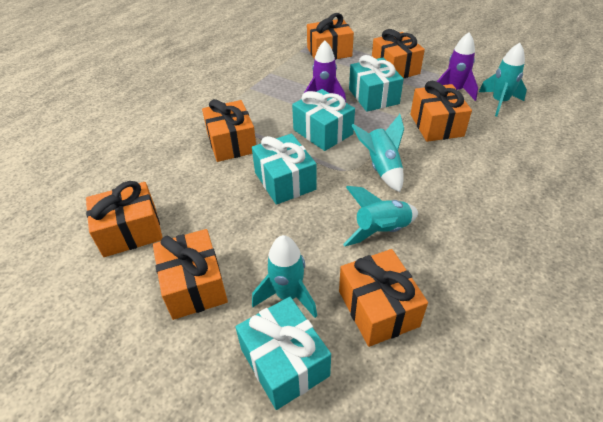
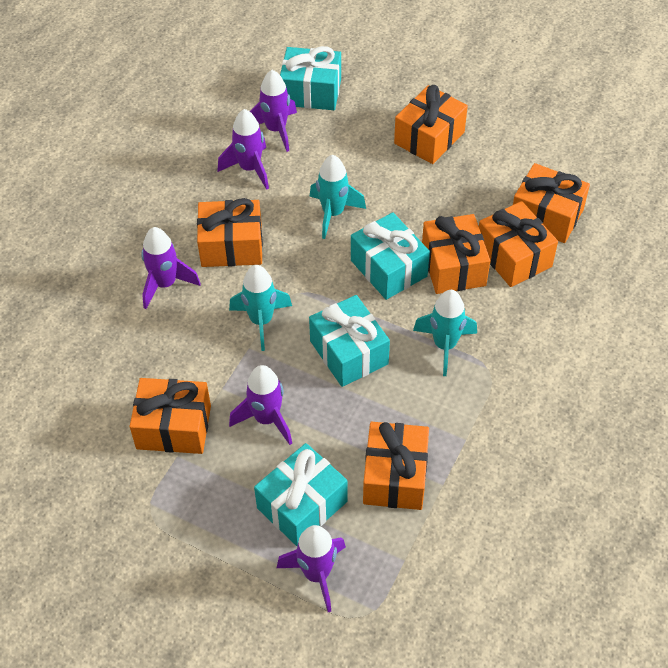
purple rocket: 2 -> 5
turquoise rocket: 4 -> 3

